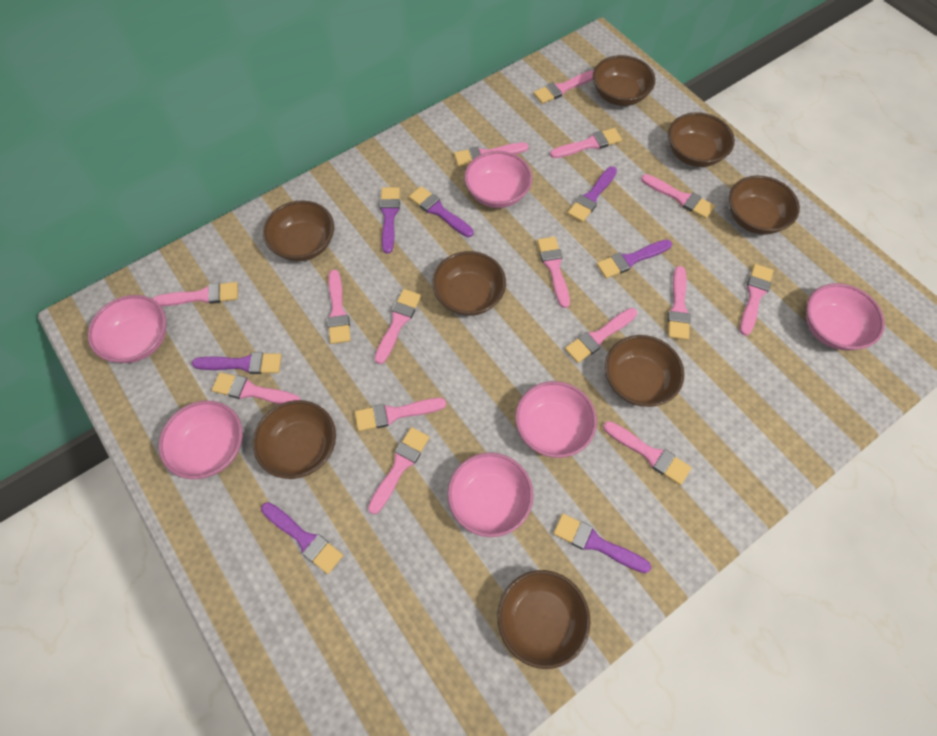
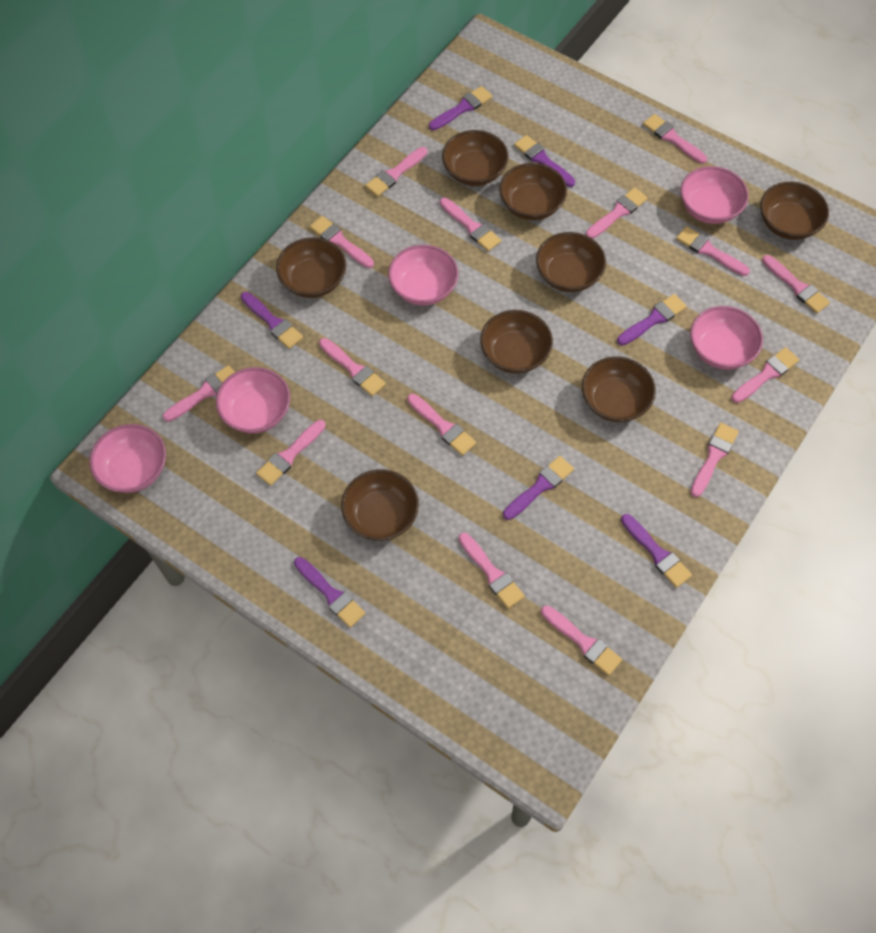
pink bowl: 6 -> 5

